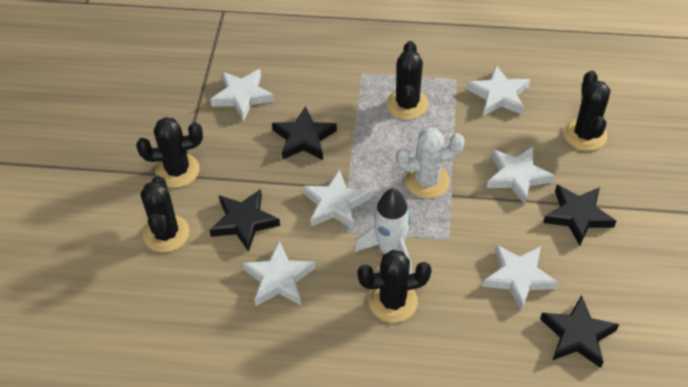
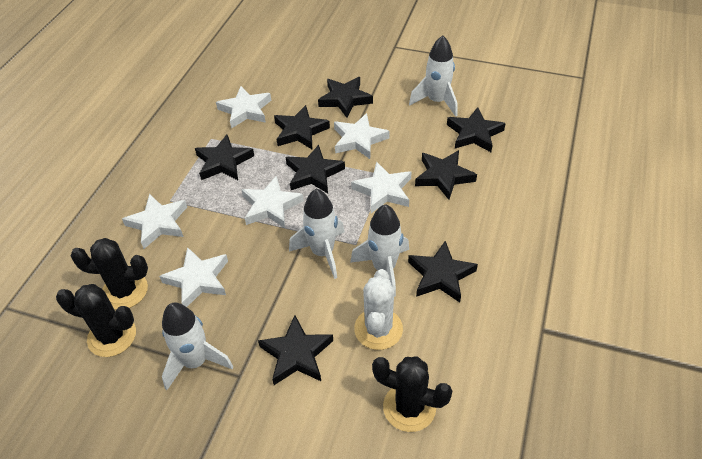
black cactus: 5 -> 3
black star: 4 -> 8
white rocket: 1 -> 4

